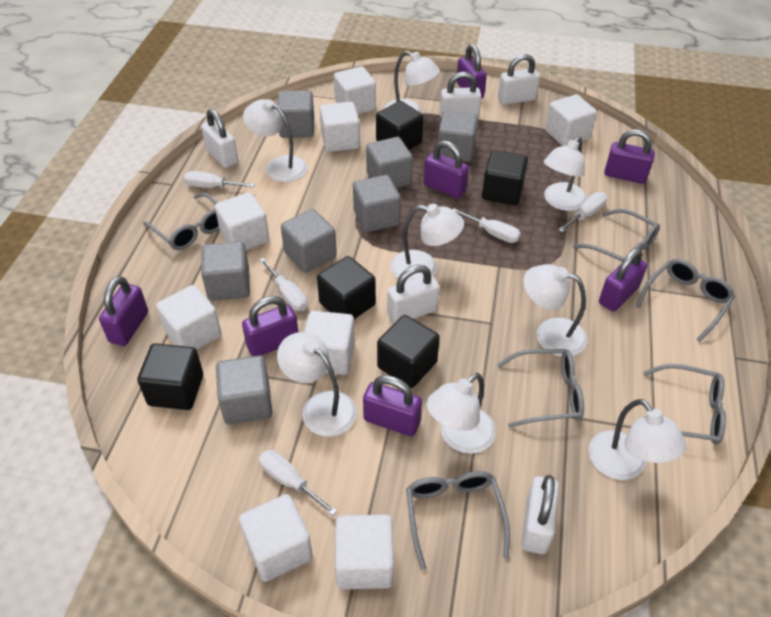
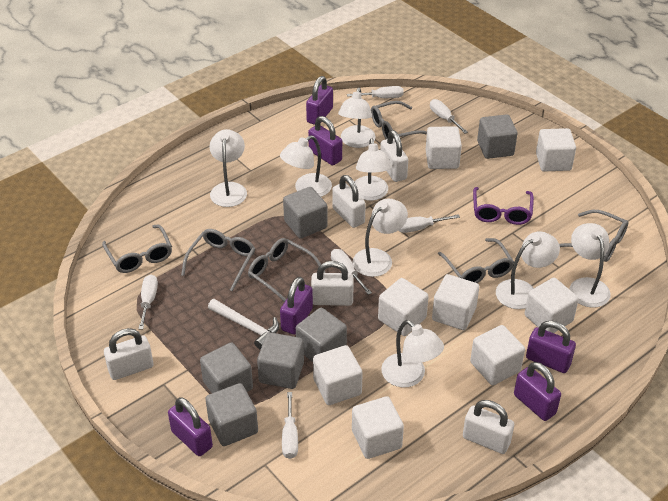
black cube: 5 -> 0
grey cube: 7 -> 6
purple glasses: 0 -> 1
purple padlock: 7 -> 6
white hammer: 0 -> 1
white screwdriver: 5 -> 6

